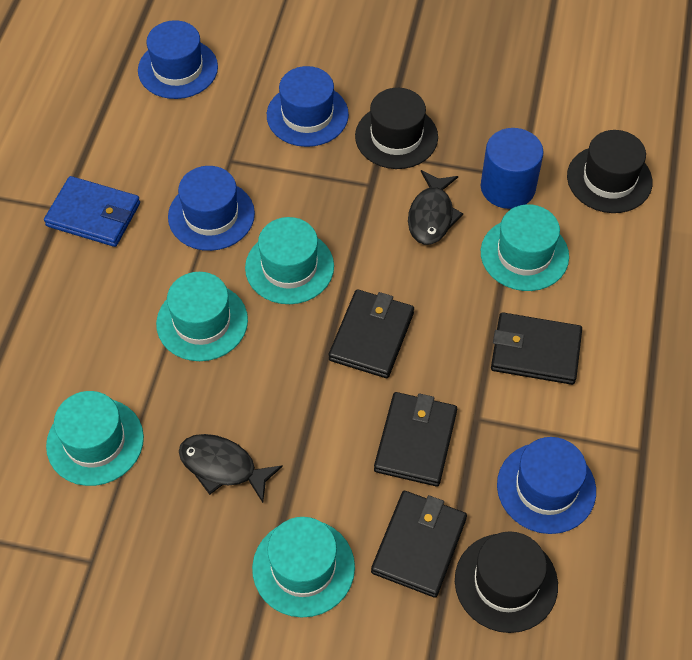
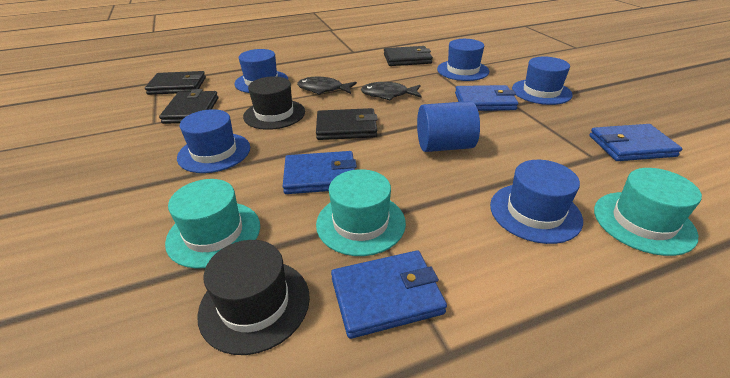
black hat: 3 -> 2
blue hat: 4 -> 5
blue wallet: 1 -> 4
turquoise hat: 5 -> 3

